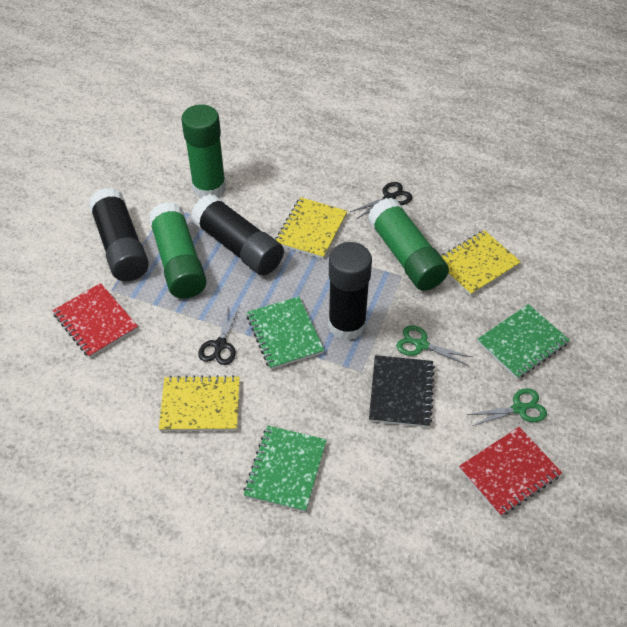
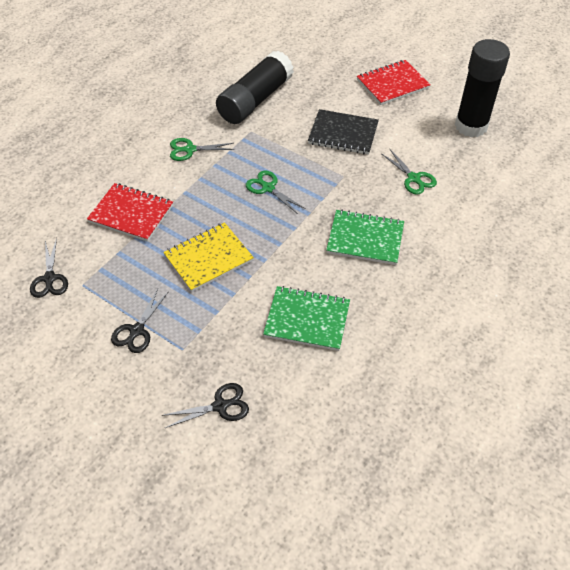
black glue stick: 3 -> 2
black scissors: 2 -> 3
green glue stick: 3 -> 0
green notebook: 3 -> 2
green scissors: 2 -> 3
yellow notebook: 3 -> 1

